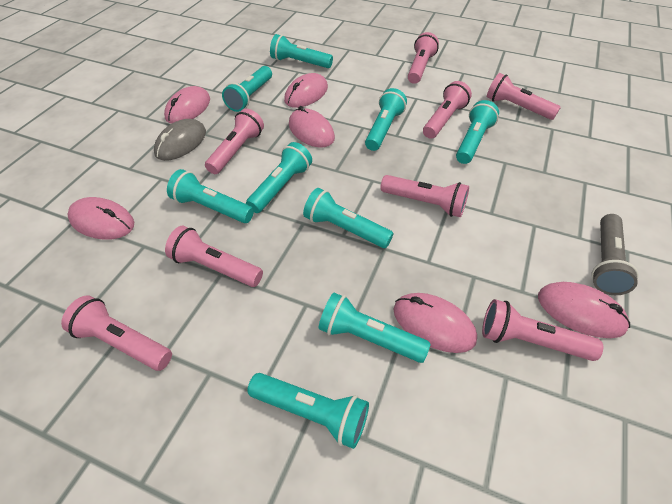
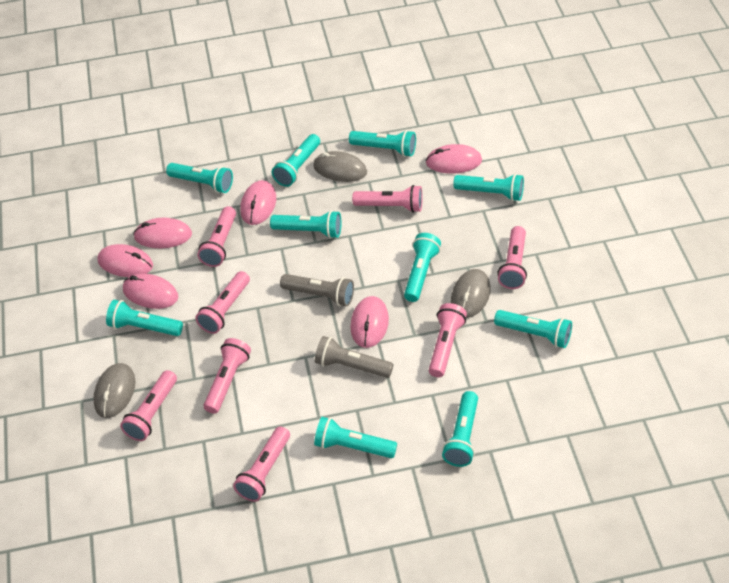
grey flashlight: 1 -> 2
grey mouse: 1 -> 3
turquoise flashlight: 9 -> 10

